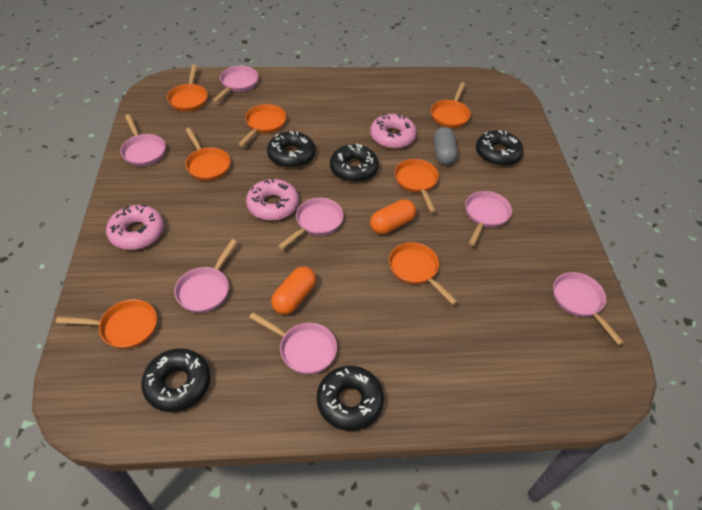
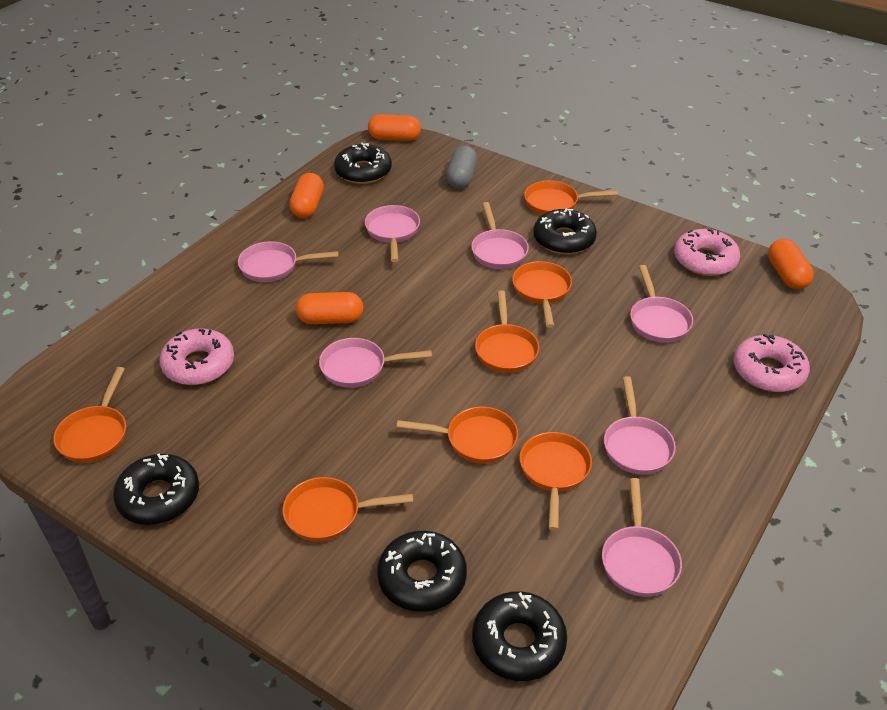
orange capsule: 2 -> 4

